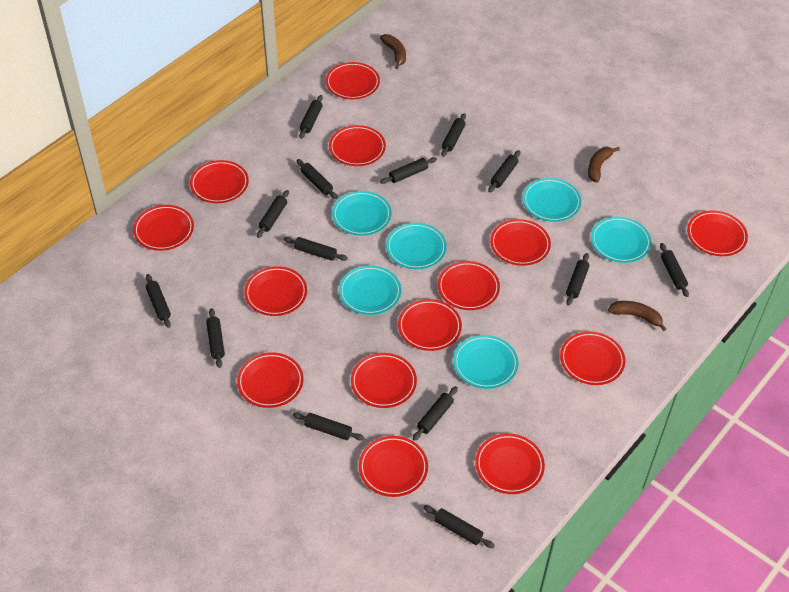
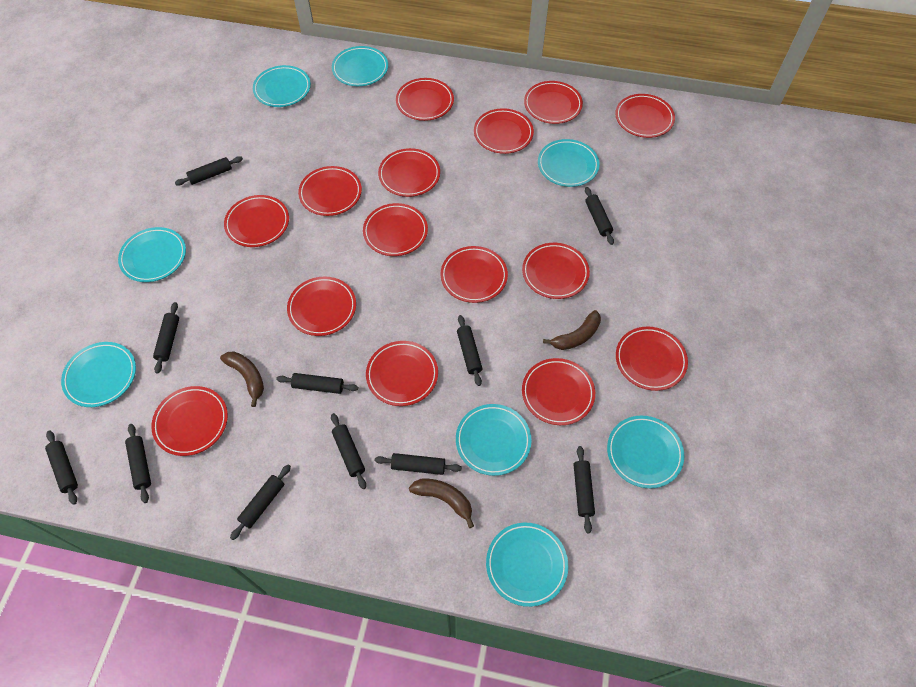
black rolling pin: 14 -> 11
red plate: 14 -> 15
turquoise plate: 6 -> 8

